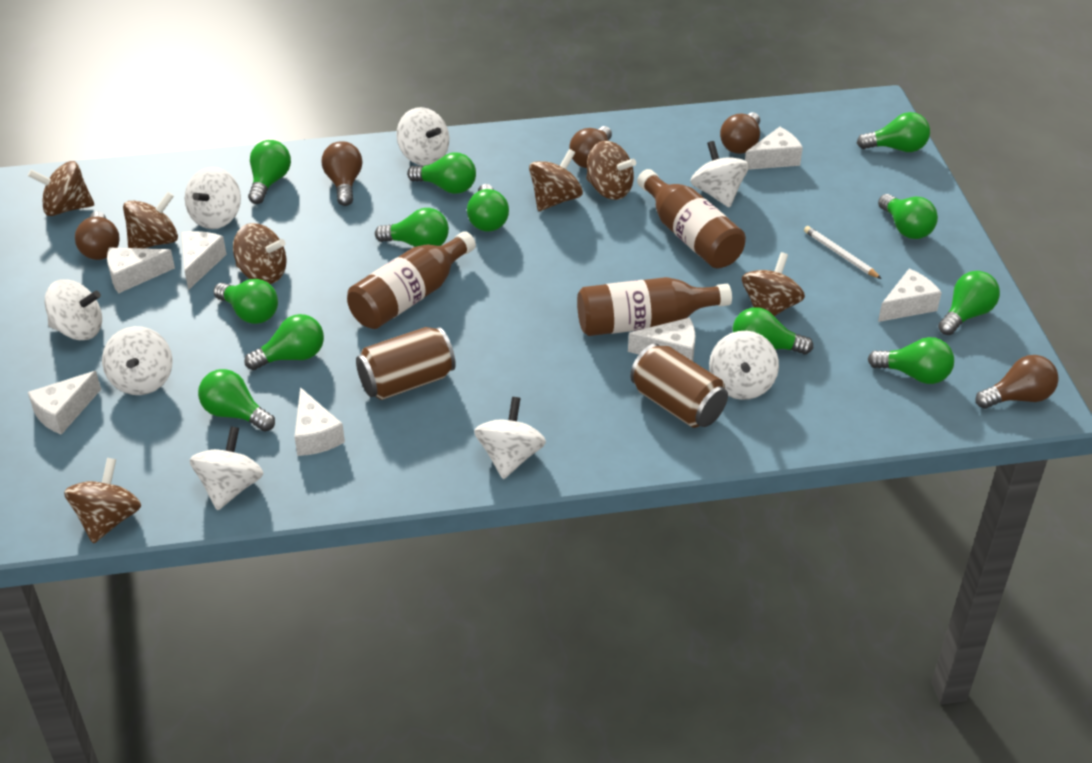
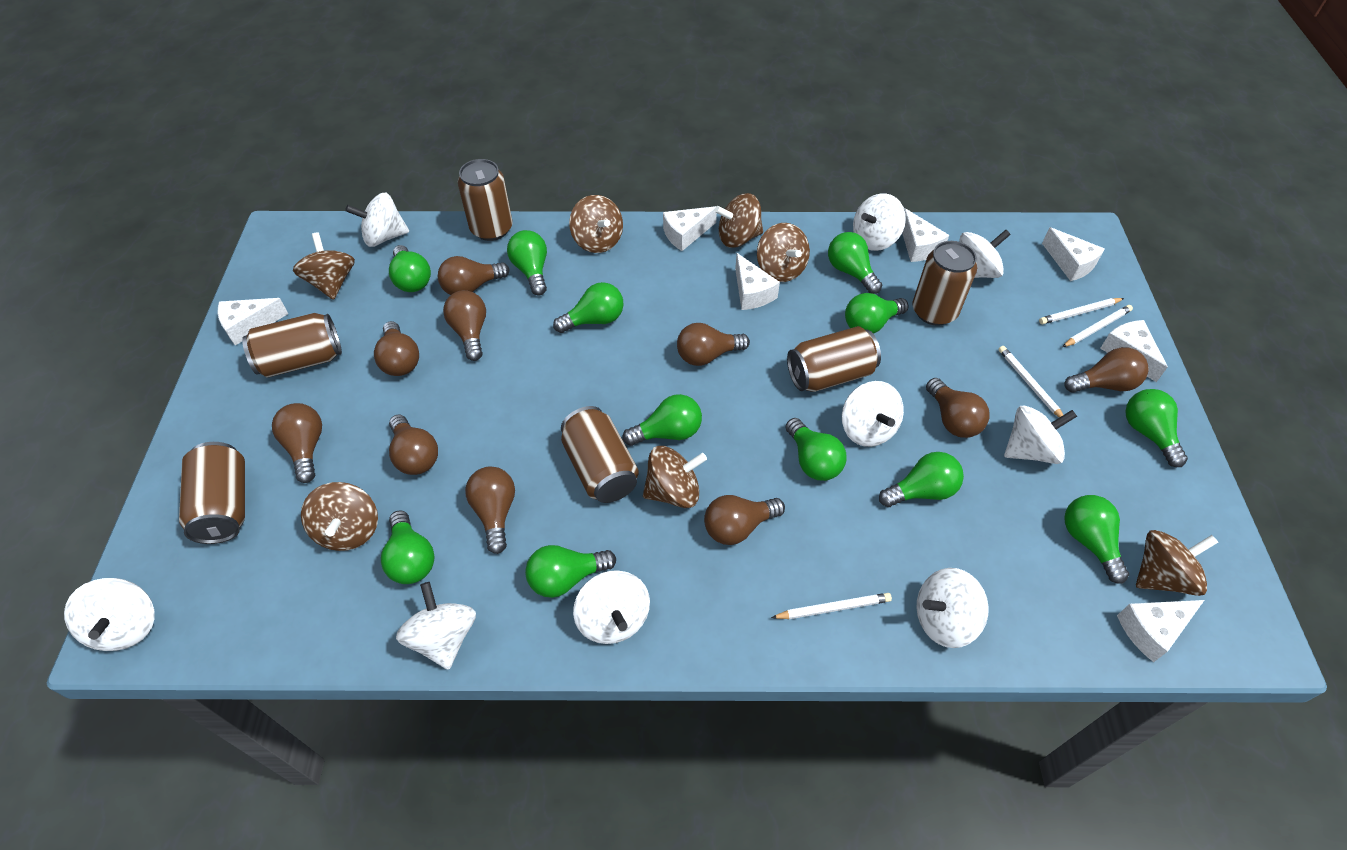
brown bottle: 3 -> 0
brown can: 2 -> 6
brown light bulb: 5 -> 10
white pencil: 1 -> 4
white spinning top: 8 -> 9

